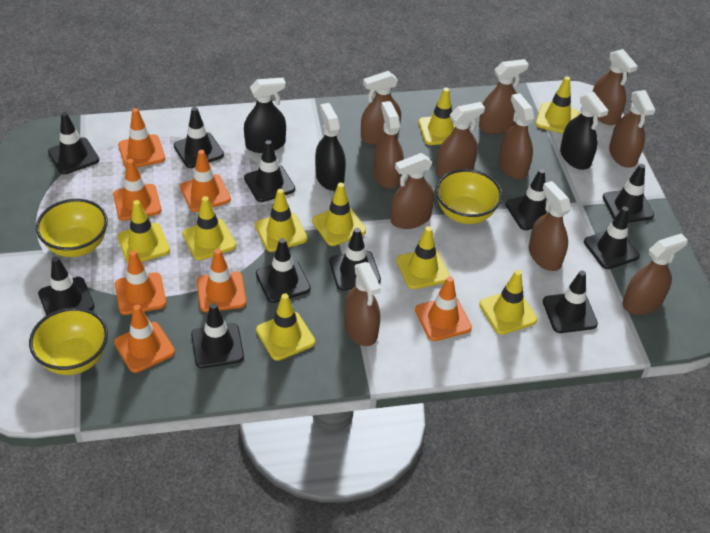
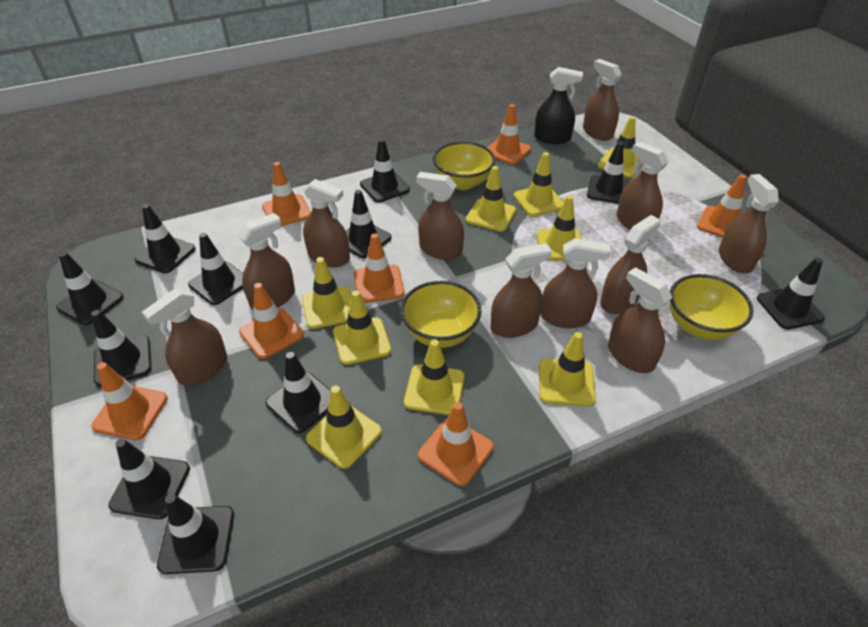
black spray bottle: 3 -> 1

